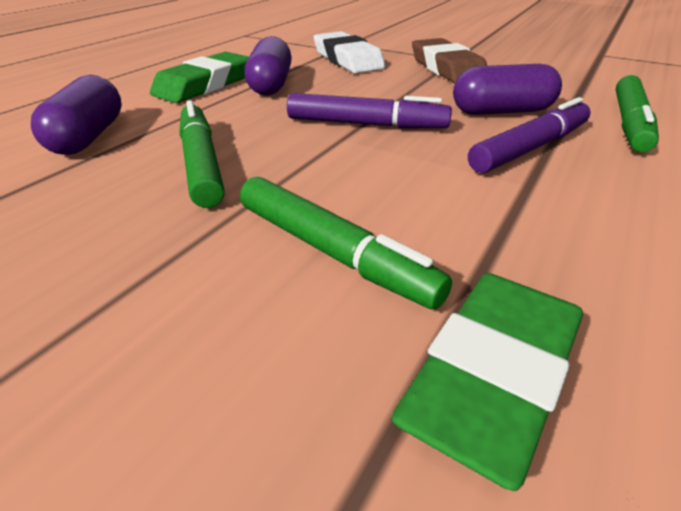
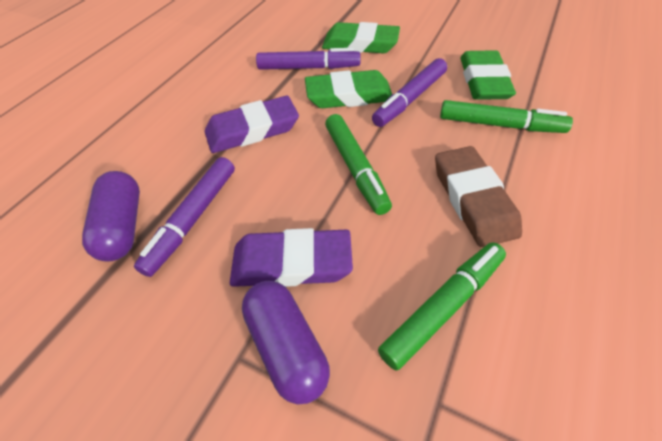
green eraser: 2 -> 3
purple capsule: 3 -> 2
purple eraser: 0 -> 2
purple marker: 2 -> 3
white eraser: 1 -> 0

